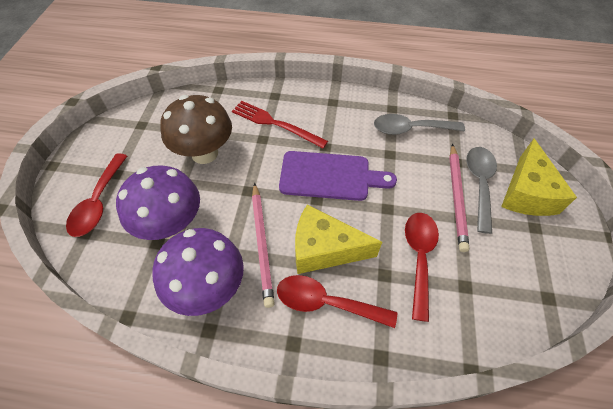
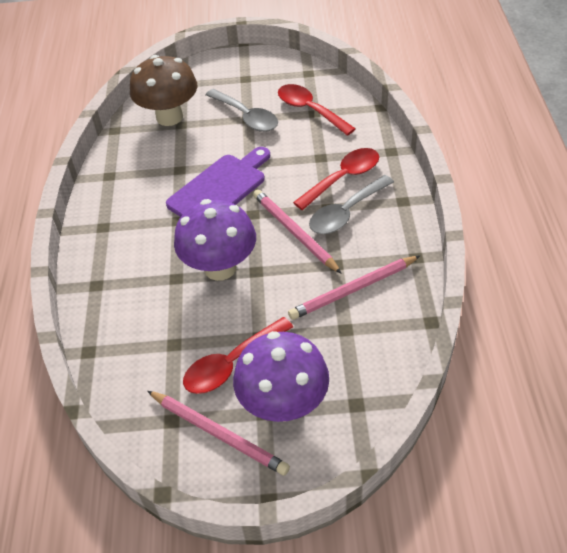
pink pencil: 2 -> 3
red fork: 1 -> 0
yellow cheese: 2 -> 0

